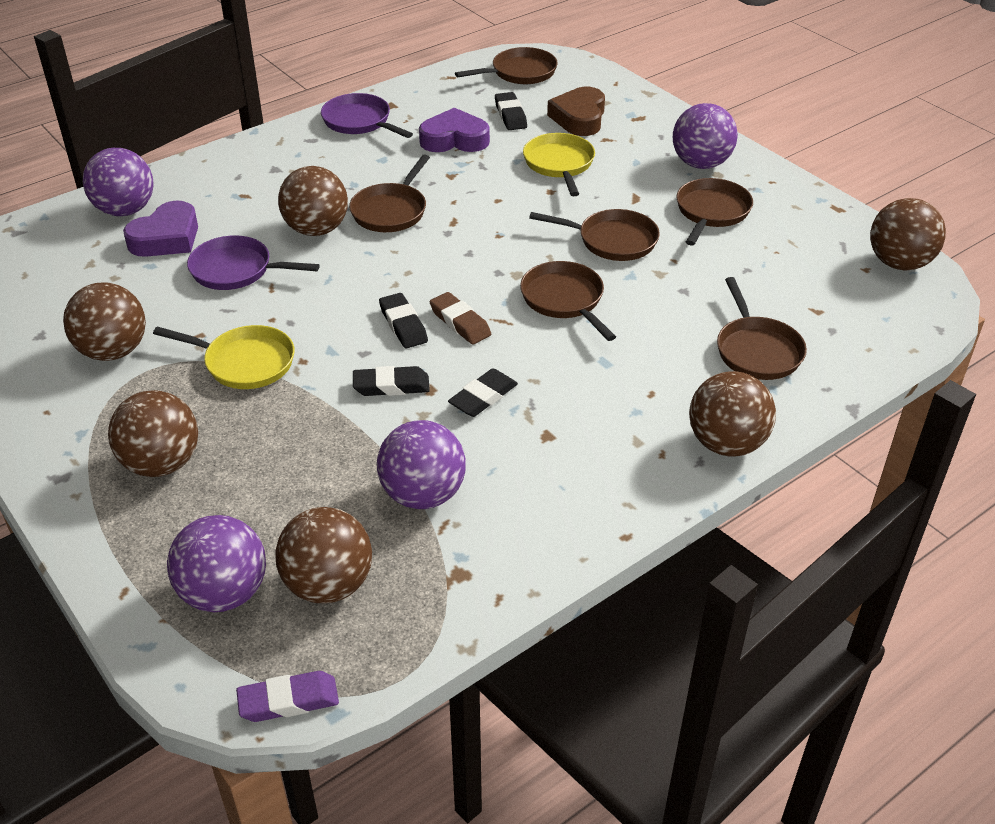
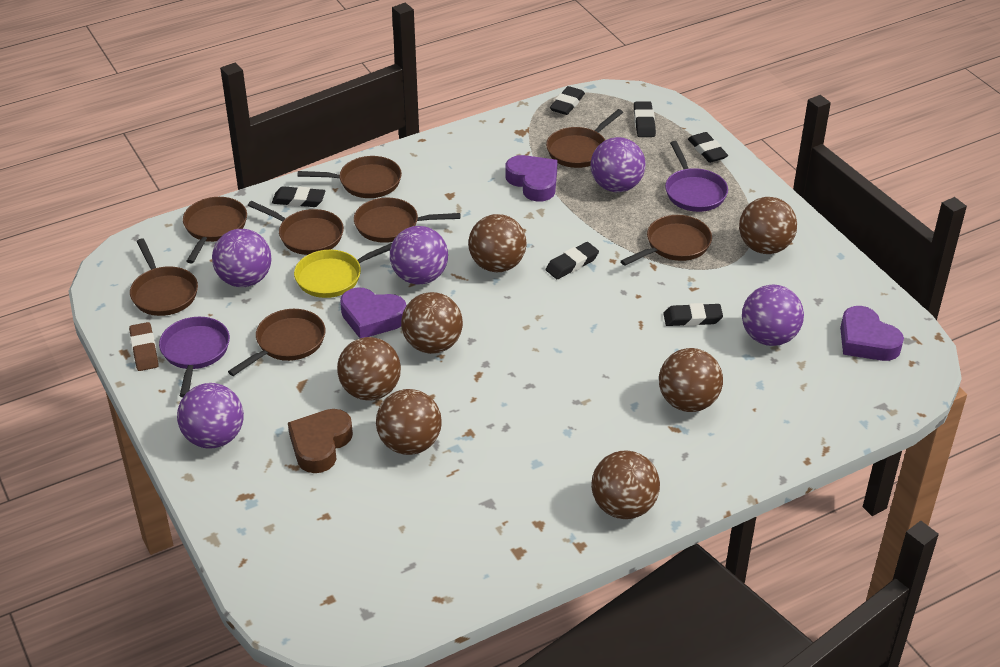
black eraser: 4 -> 6
brown ball: 6 -> 7
brown pan: 6 -> 8
purple ball: 4 -> 5
purple eraser: 1 -> 0
purple heart: 2 -> 3
yellow pan: 2 -> 1

